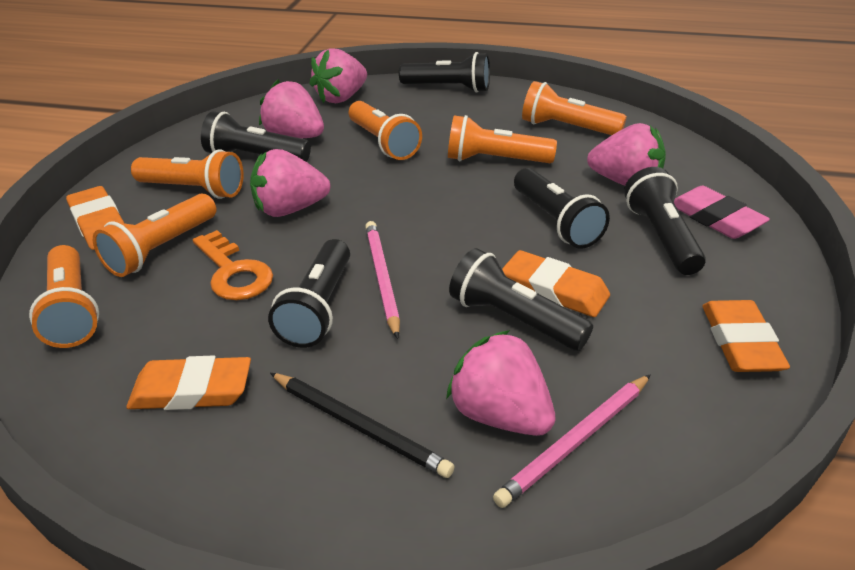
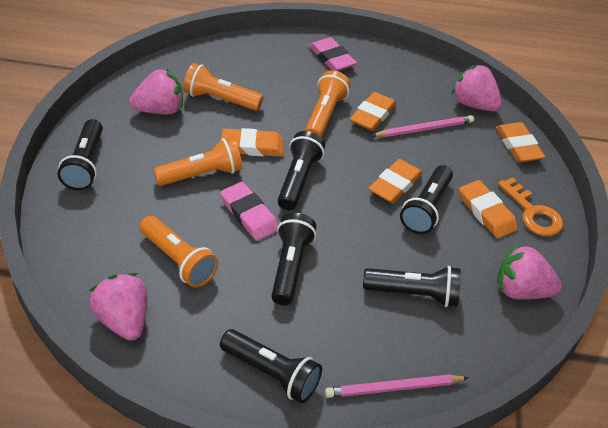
black pencil: 1 -> 0
orange eraser: 4 -> 5
orange flashlight: 6 -> 4
pink eraser: 1 -> 2
pink strawberry: 5 -> 4

